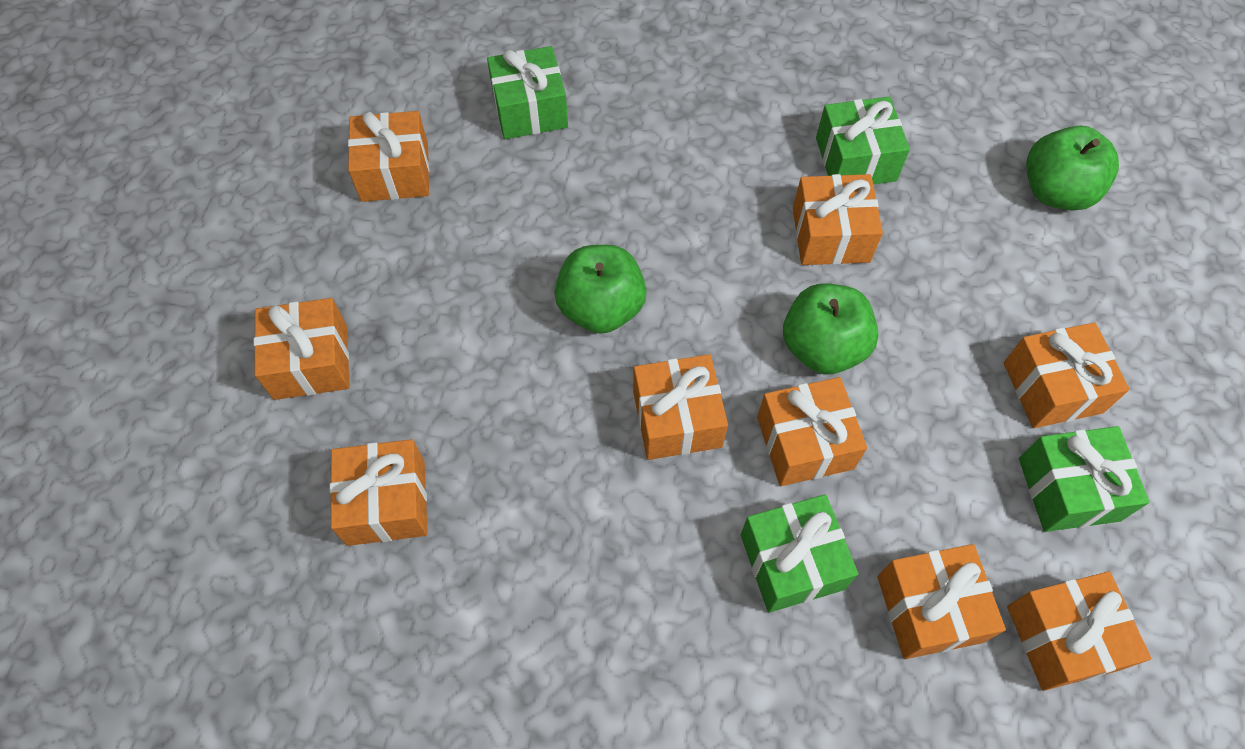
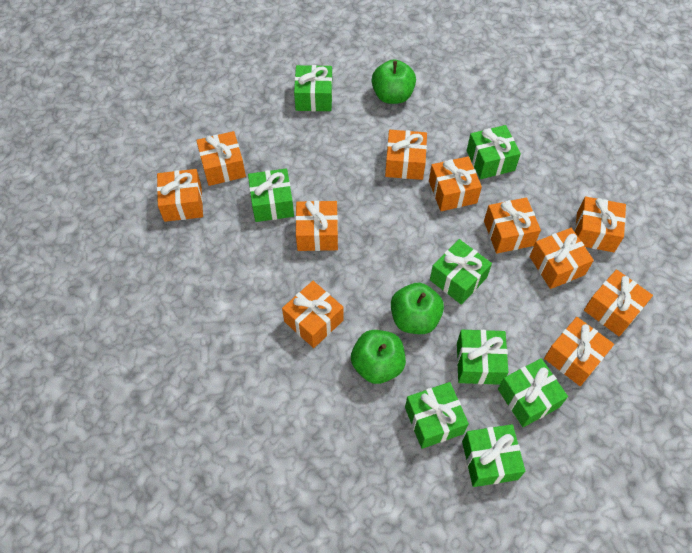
green gift: 4 -> 8
orange gift: 9 -> 11

